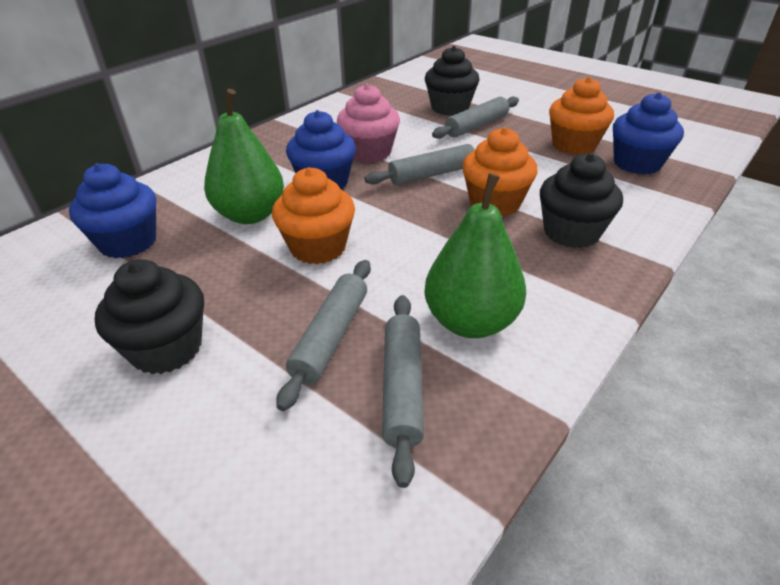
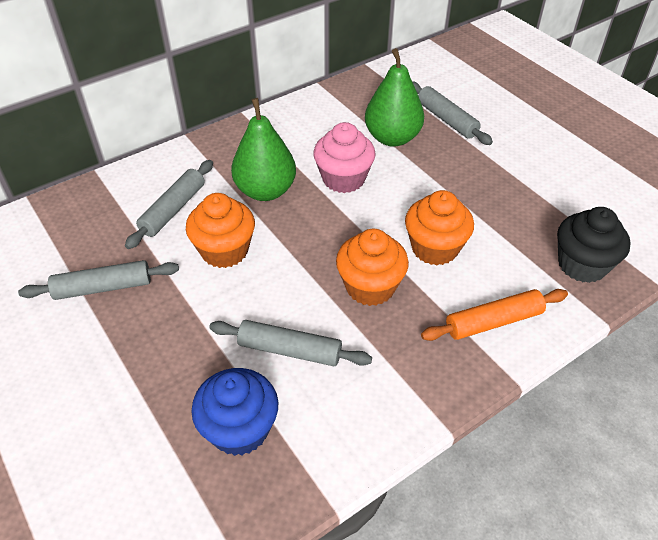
black cupcake: 3 -> 1
blue cupcake: 3 -> 1
orange rolling pin: 0 -> 1

